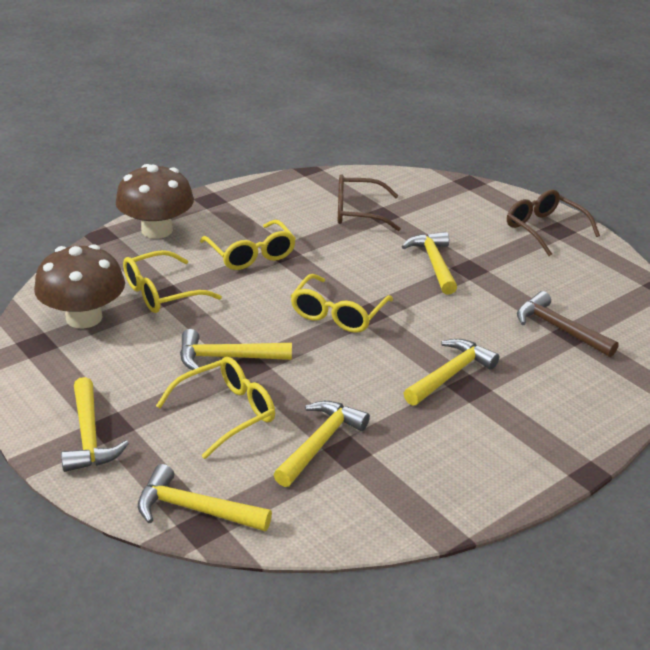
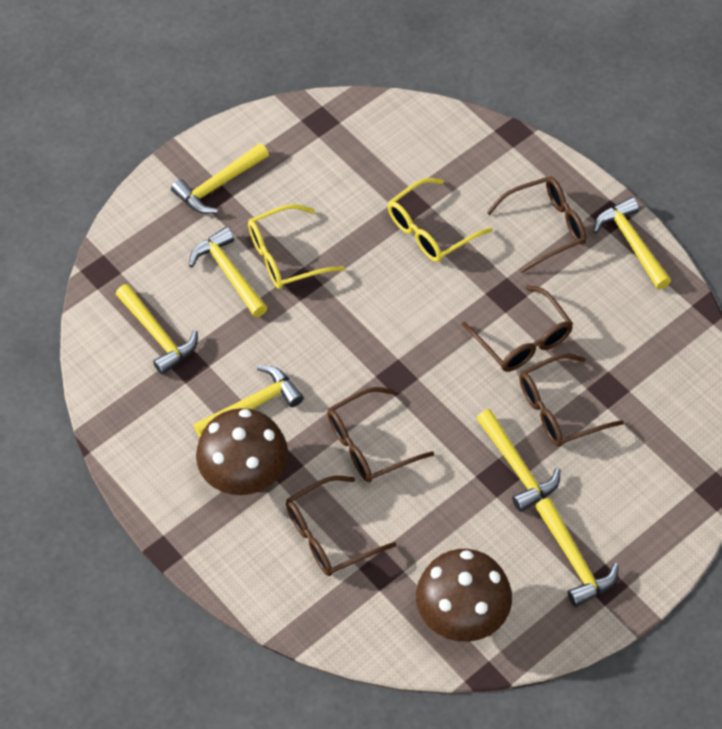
brown glasses: 2 -> 5
brown hammer: 1 -> 0
yellow glasses: 4 -> 2
yellow hammer: 6 -> 7

